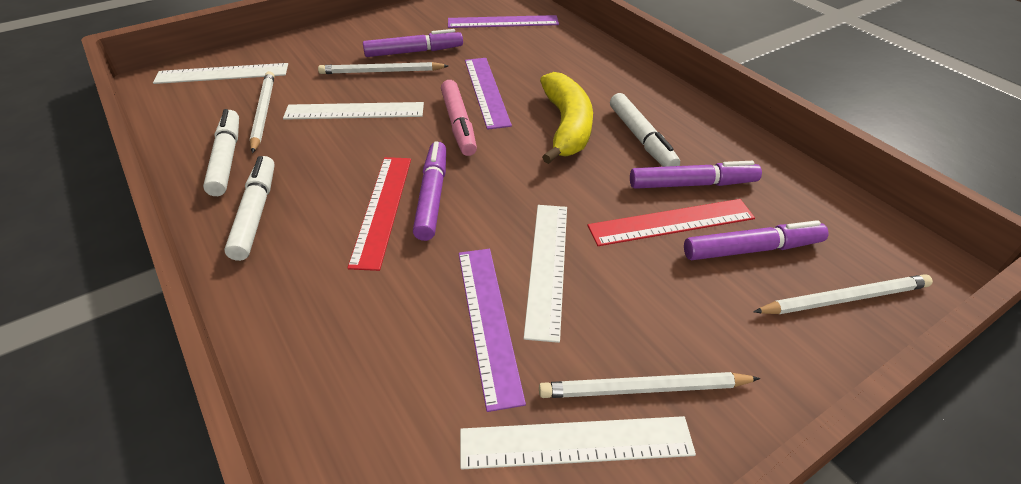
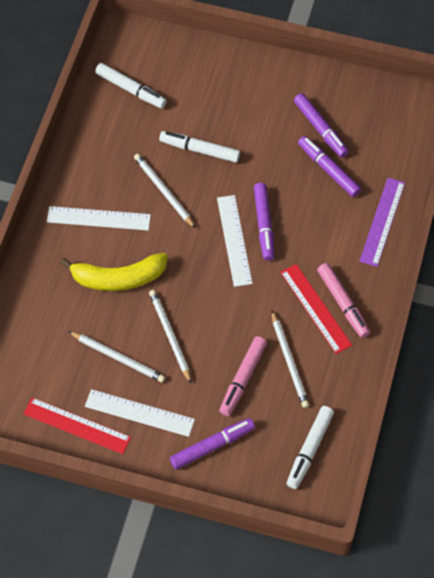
pink marker: 1 -> 2
purple ruler: 3 -> 1
white ruler: 4 -> 3

